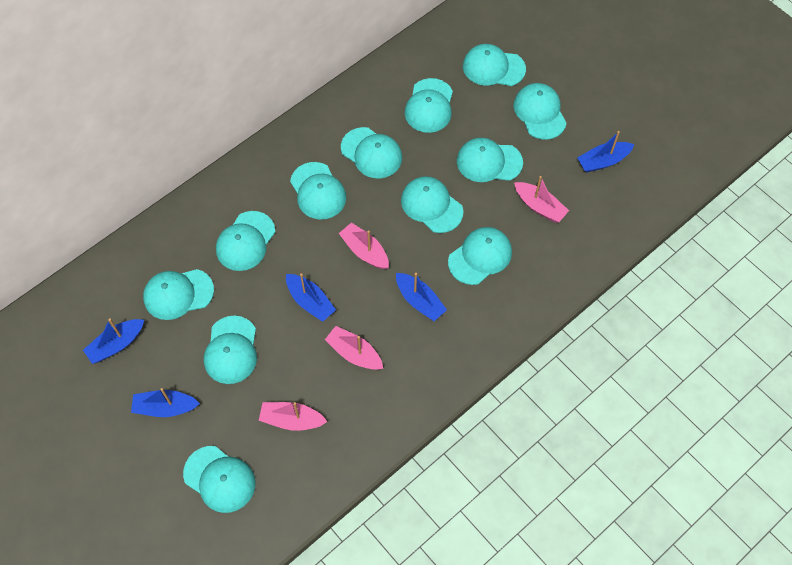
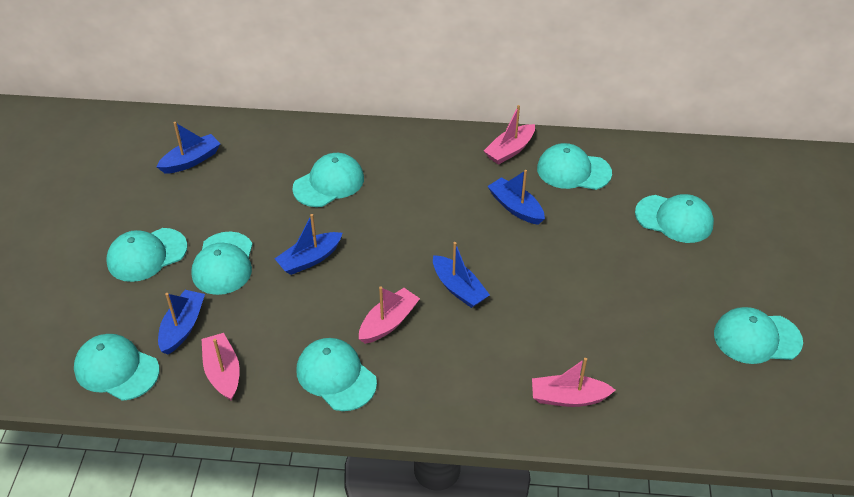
turquoise cap: 12 -> 8

